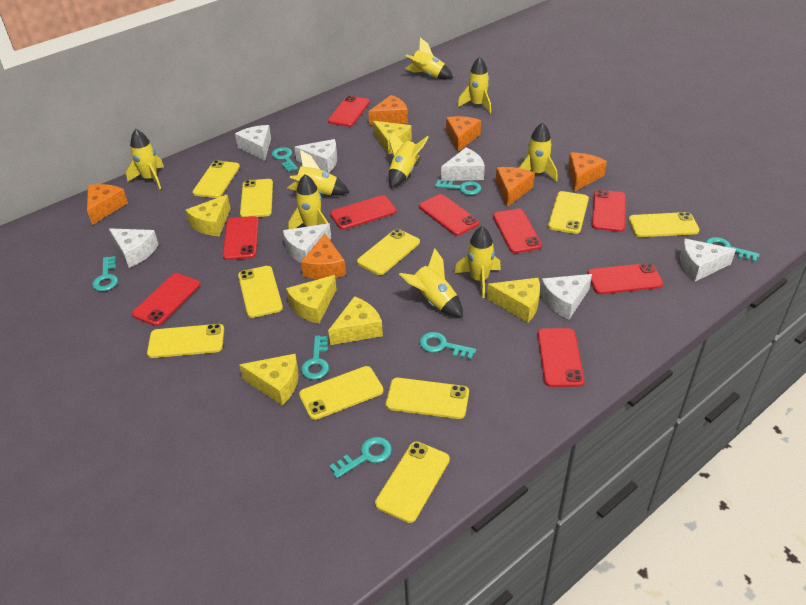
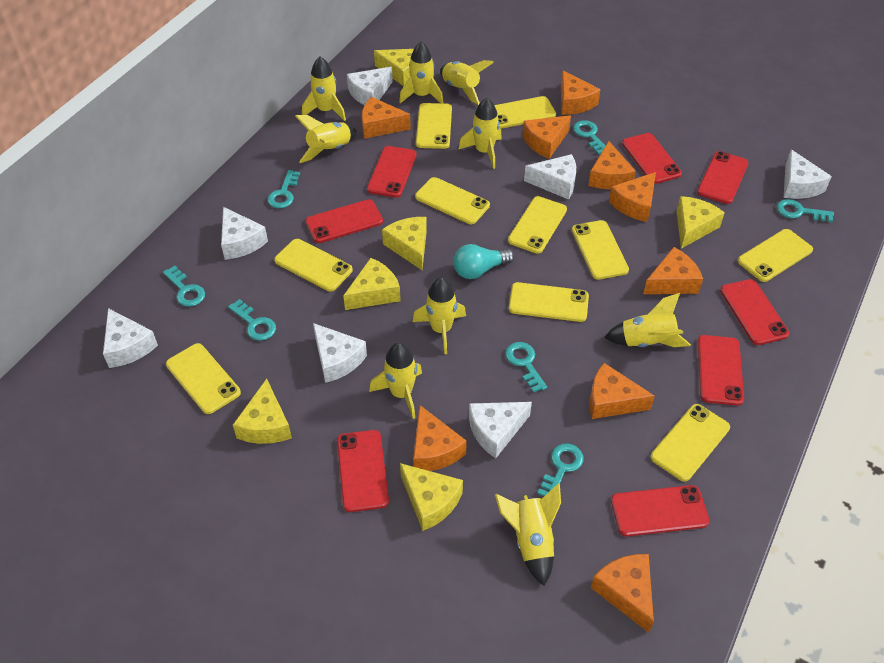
orange cheese: 6 -> 9
red phone: 9 -> 8
turquoise light bulb: 0 -> 1

